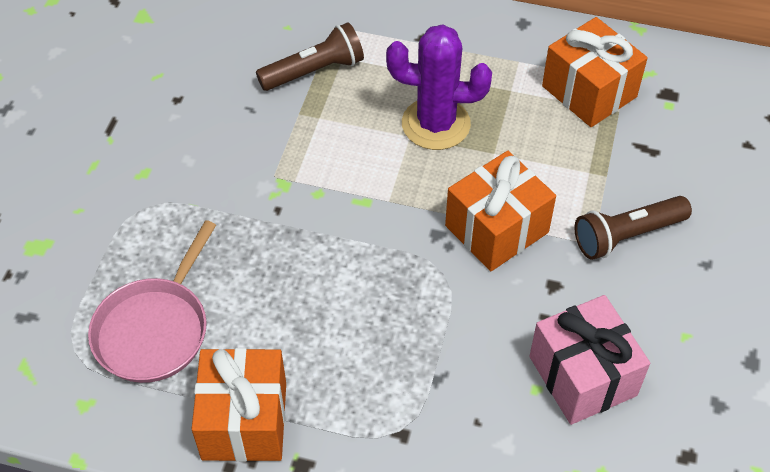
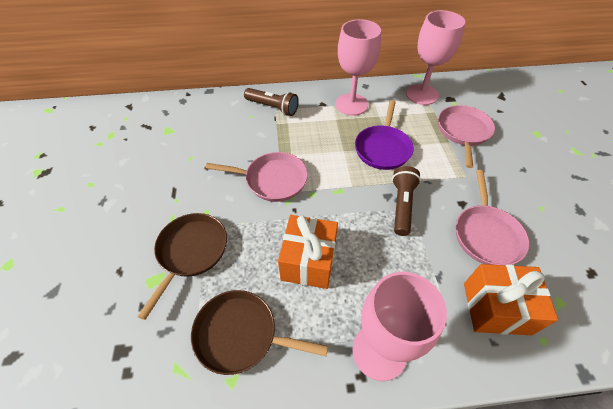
brown pan: 0 -> 2
orange gift: 3 -> 2
pink gift: 1 -> 0
pink goblet: 0 -> 3
pink pan: 1 -> 3
purple cactus: 1 -> 0
purple pan: 0 -> 1

